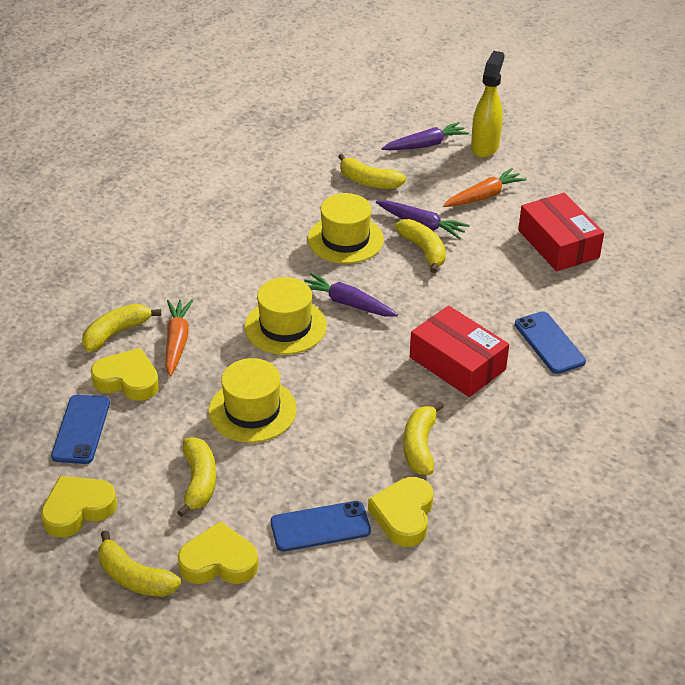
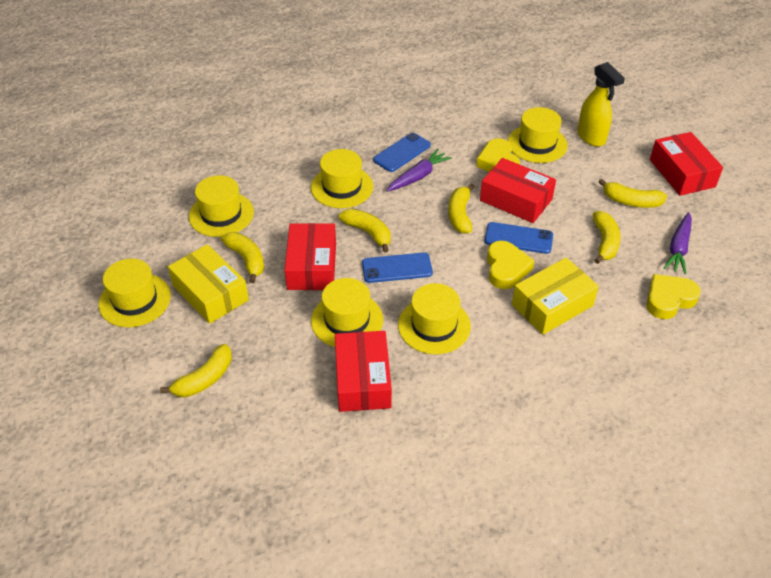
orange carrot: 2 -> 0
purple carrot: 3 -> 2
red box: 2 -> 4
yellow box: 0 -> 2
yellow hat: 3 -> 6
yellow heart: 4 -> 3

